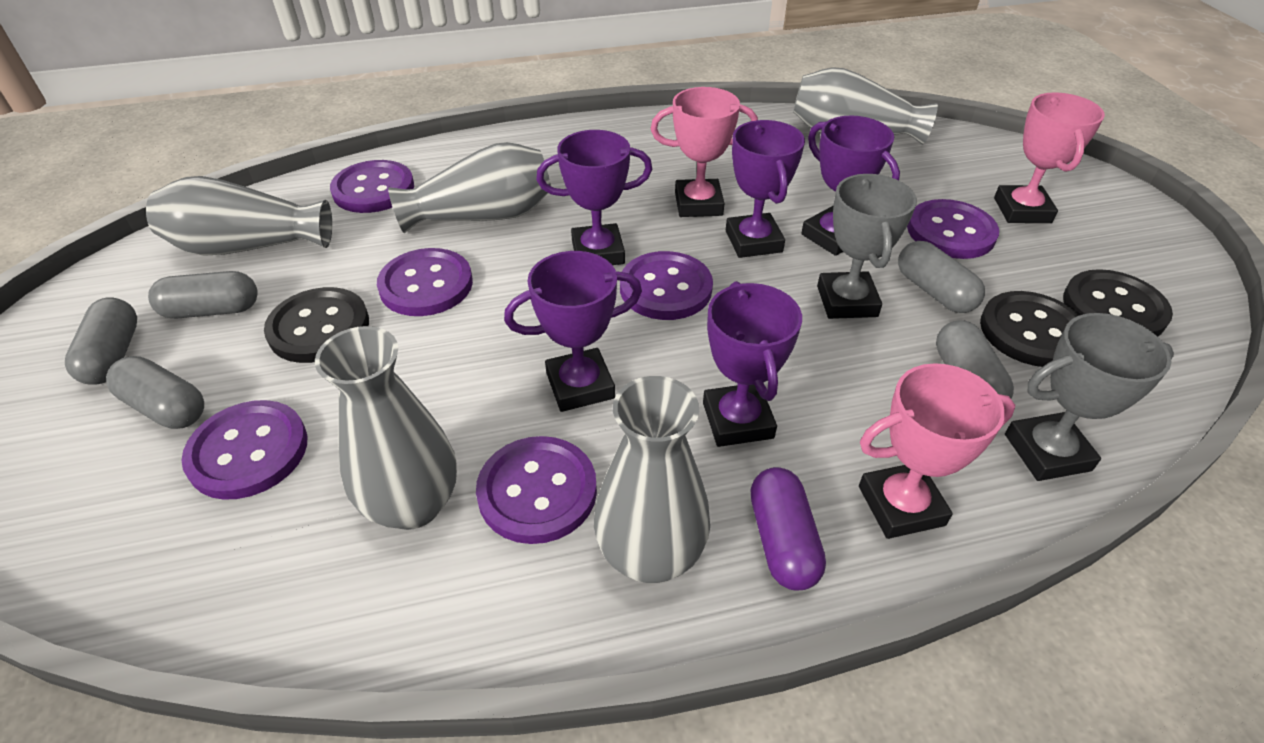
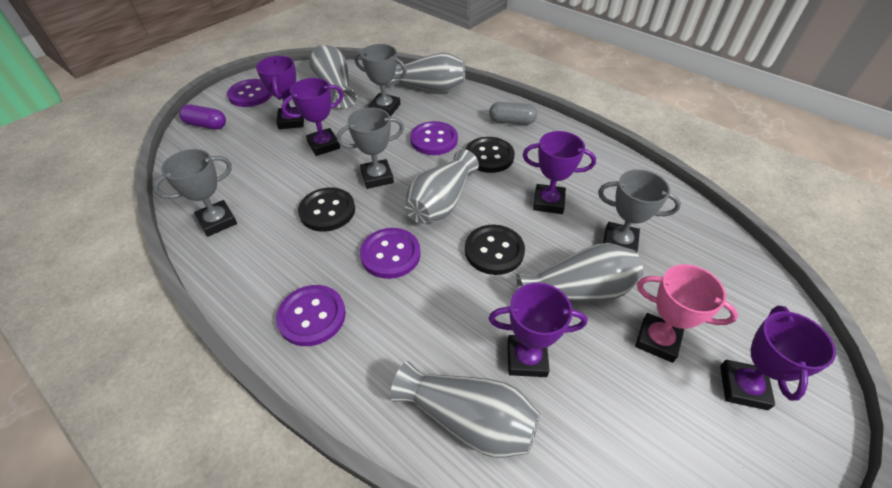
grey capsule: 5 -> 1
grey trophy: 2 -> 4
pink trophy: 3 -> 1
purple button: 6 -> 4

